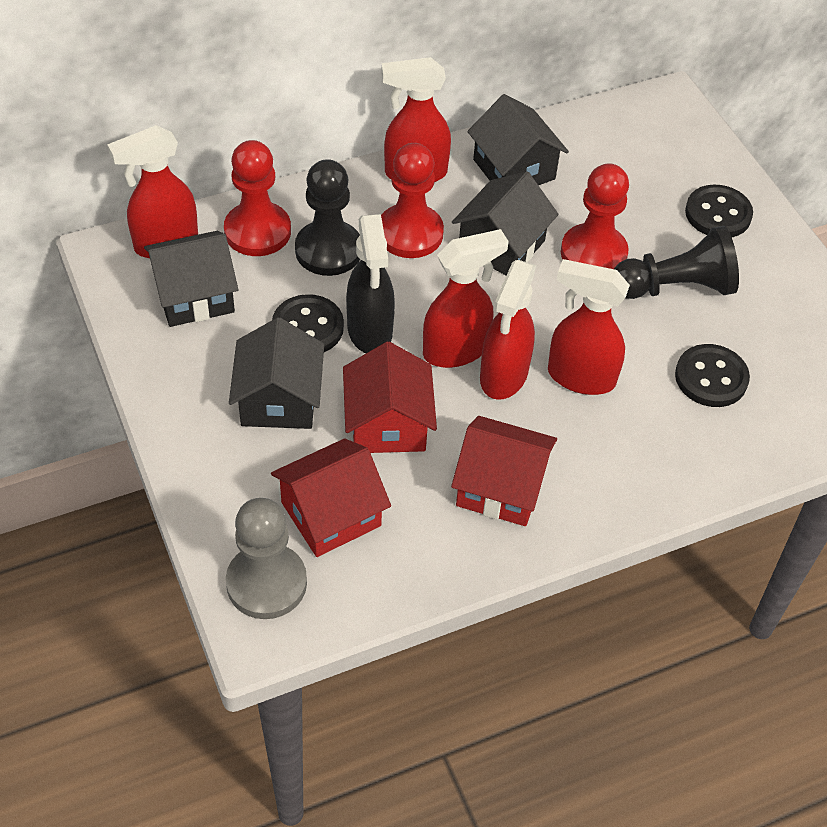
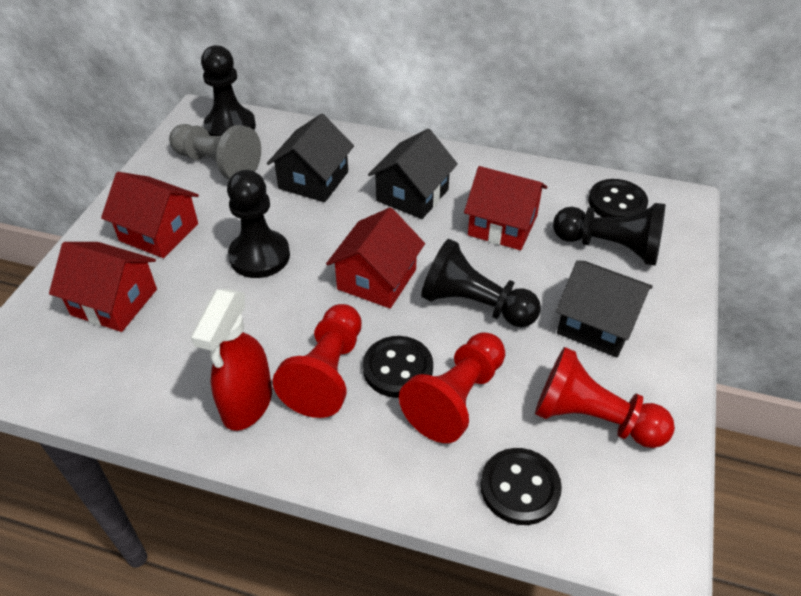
black house: 4 -> 3
black pawn: 2 -> 4
black spray bottle: 1 -> 0
red house: 3 -> 4
red spray bottle: 5 -> 1

